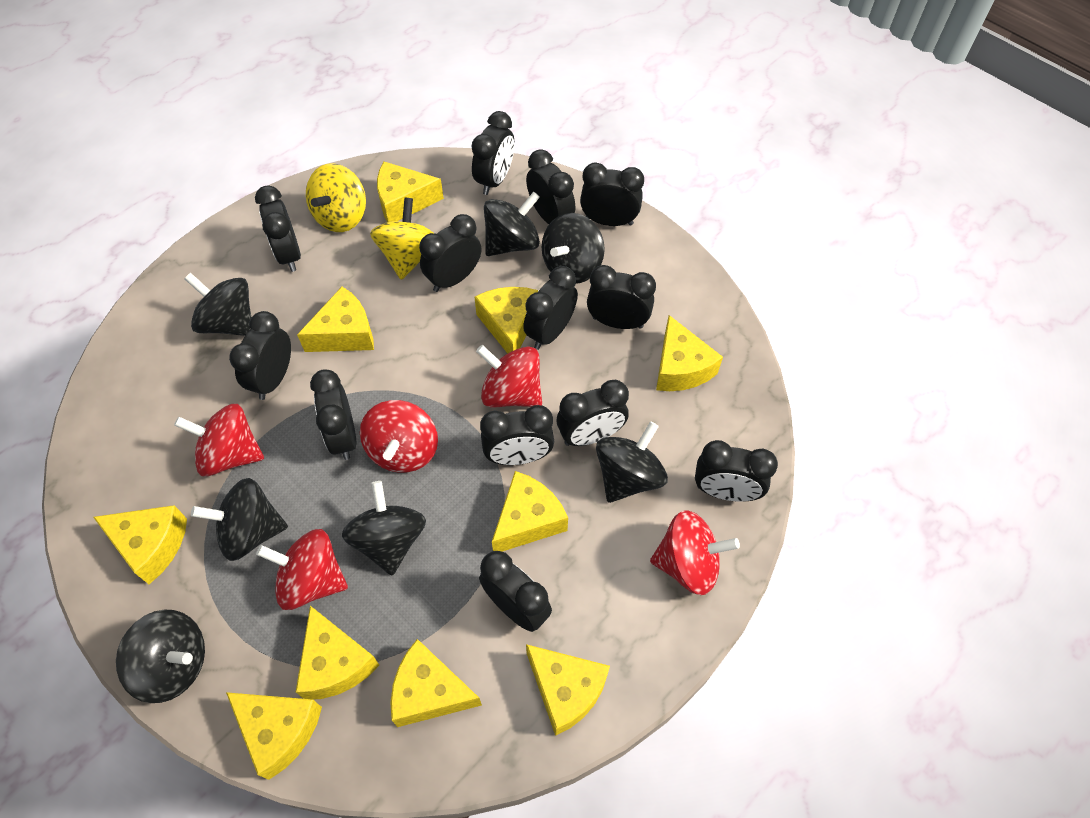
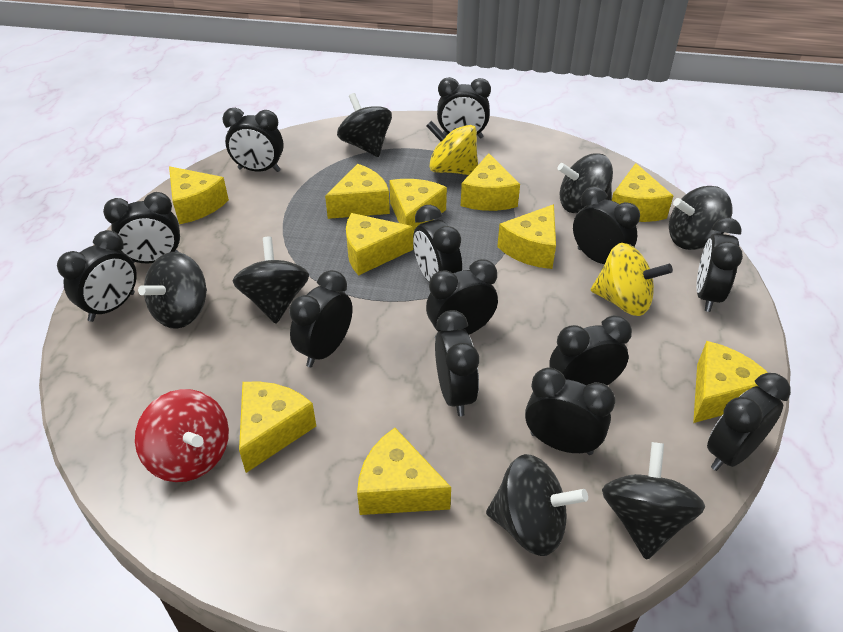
red spinning top: 5 -> 1

